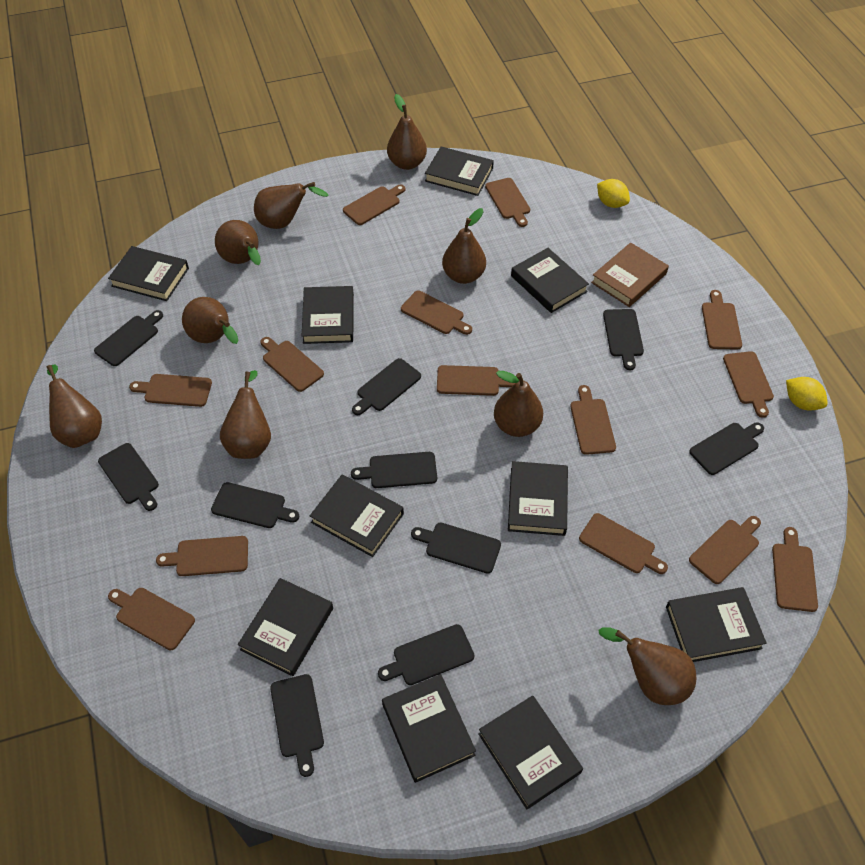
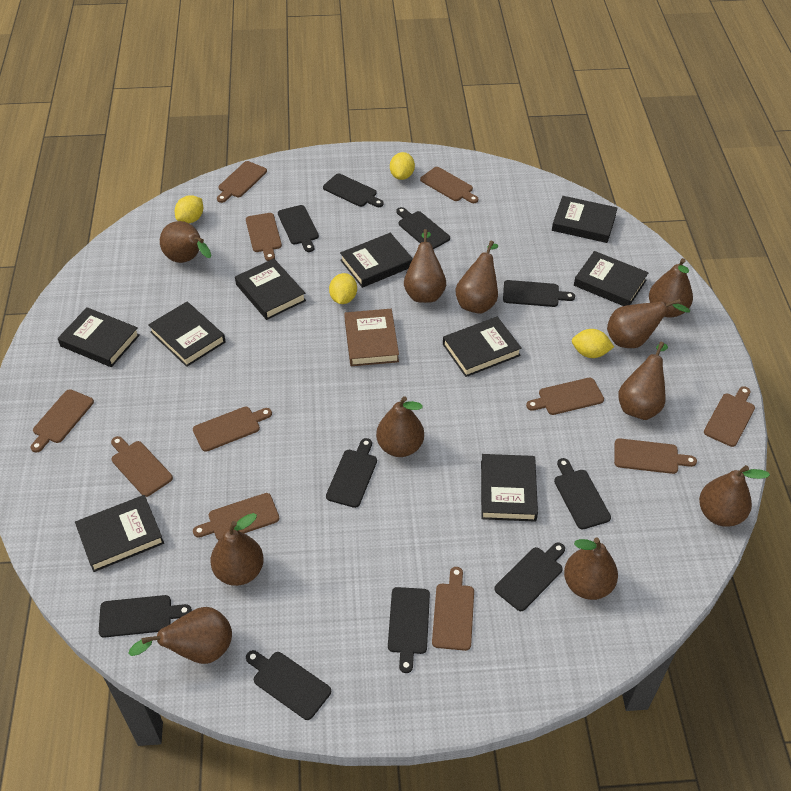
black book: 10 -> 9
brown cutting board: 14 -> 11
brown pear: 9 -> 11
yellow lemon: 2 -> 4

